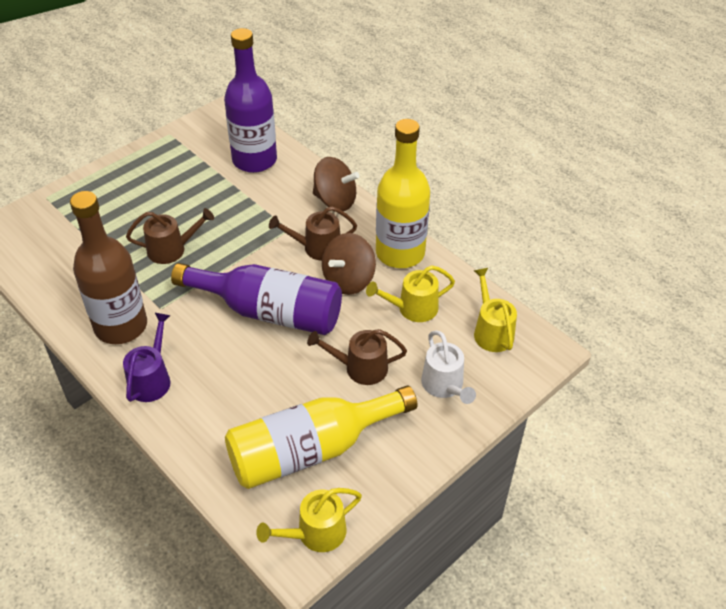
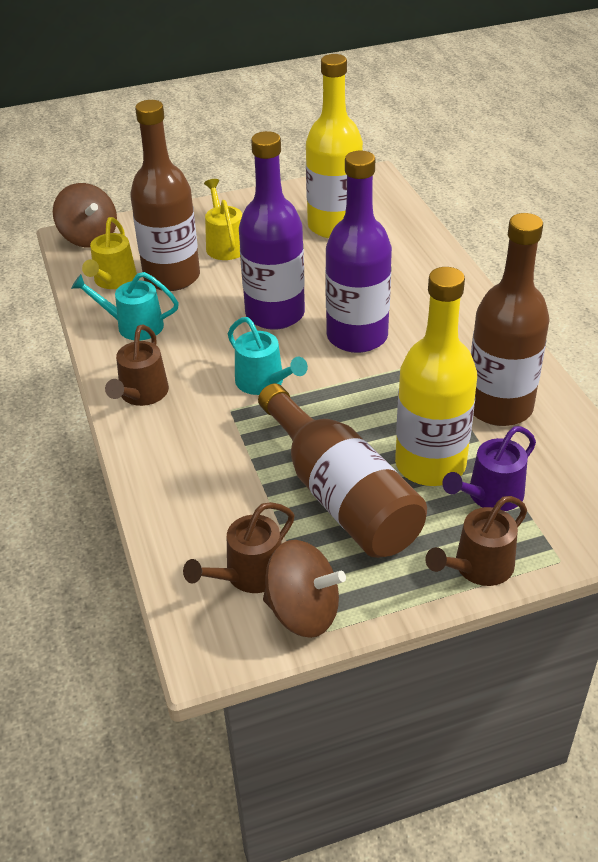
brown bottle: 1 -> 3
turquoise watering can: 0 -> 2
white watering can: 1 -> 0
yellow watering can: 3 -> 2

